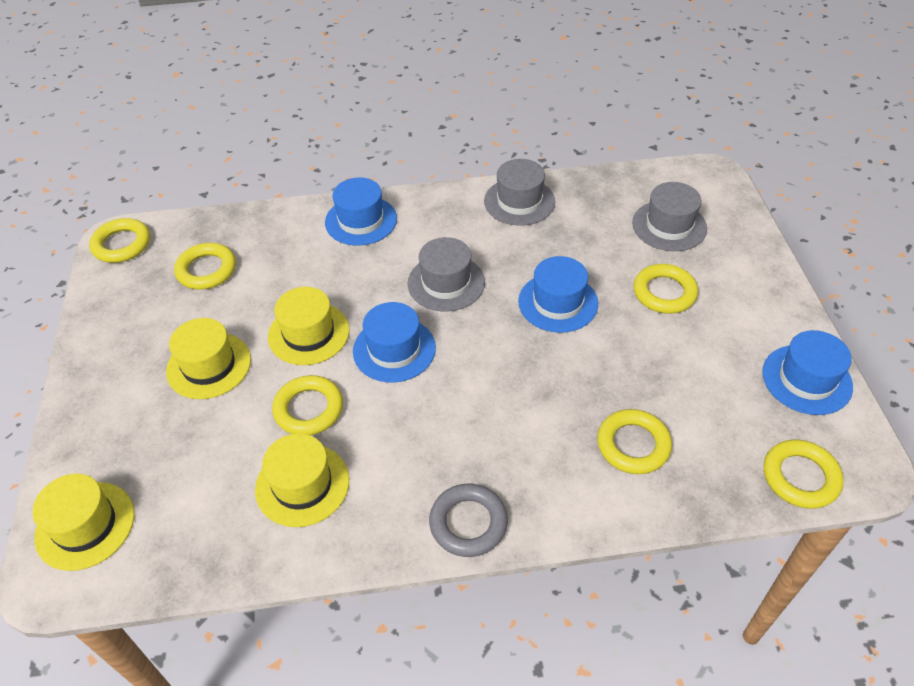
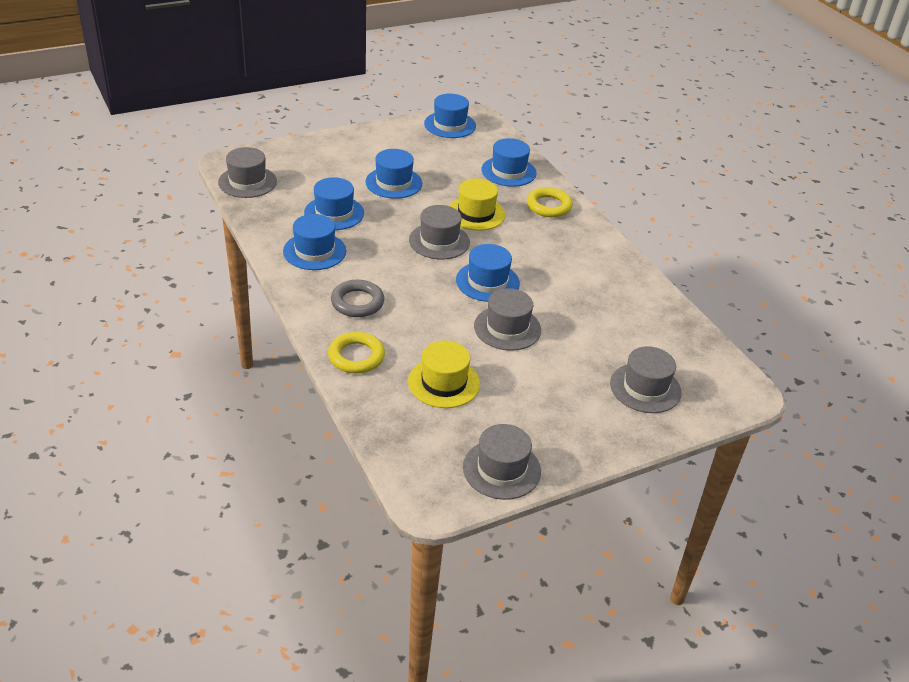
blue hat: 4 -> 6
grey hat: 3 -> 5
yellow hat: 4 -> 2
yellow ring: 6 -> 2

